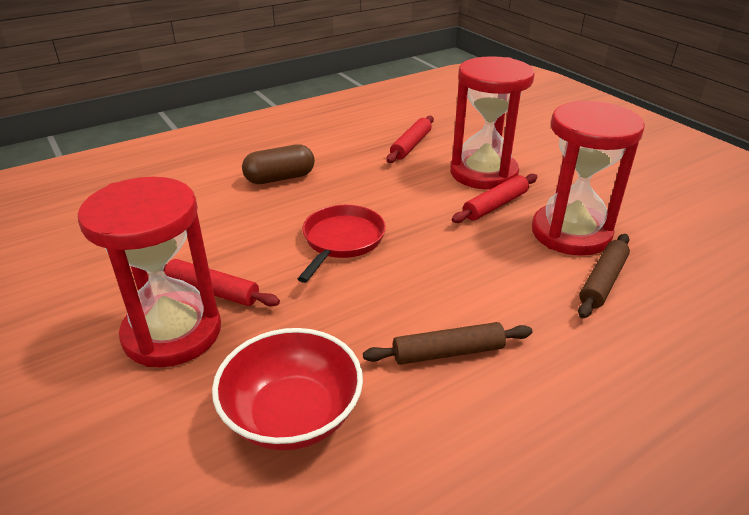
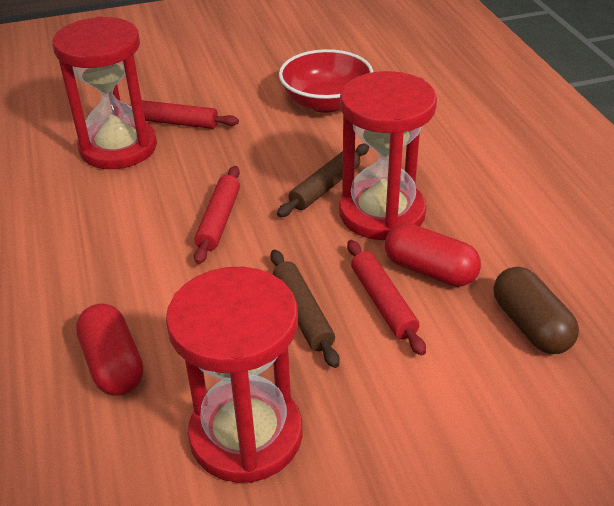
red capsule: 0 -> 2
red pan: 1 -> 0

